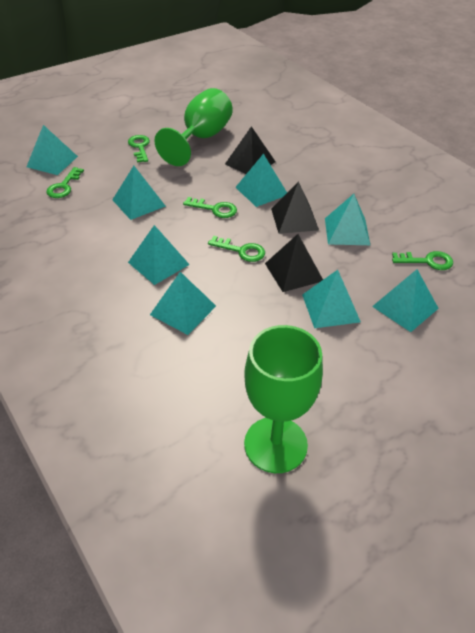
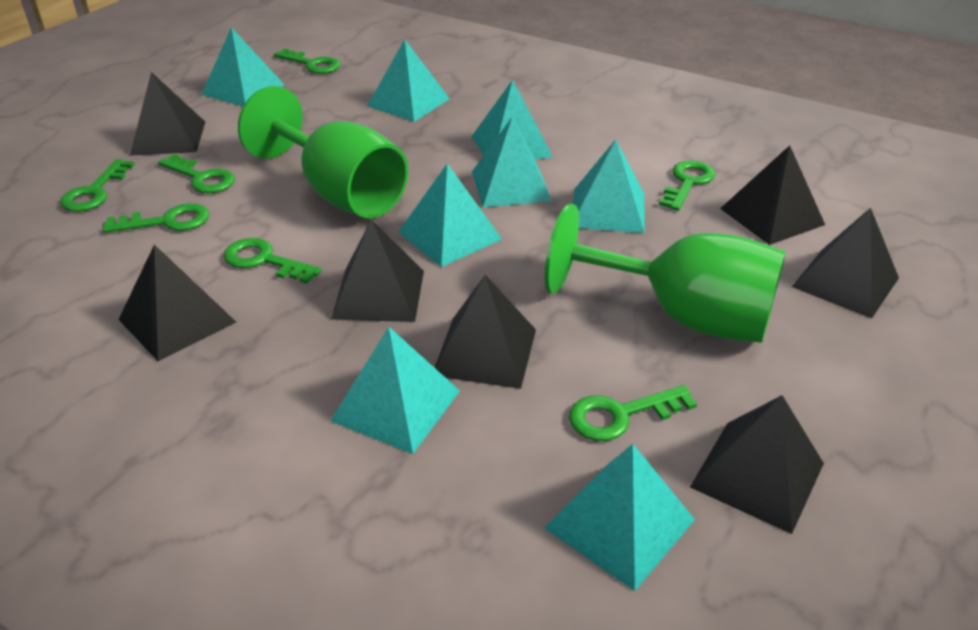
black pyramid: 3 -> 7
green key: 5 -> 7

